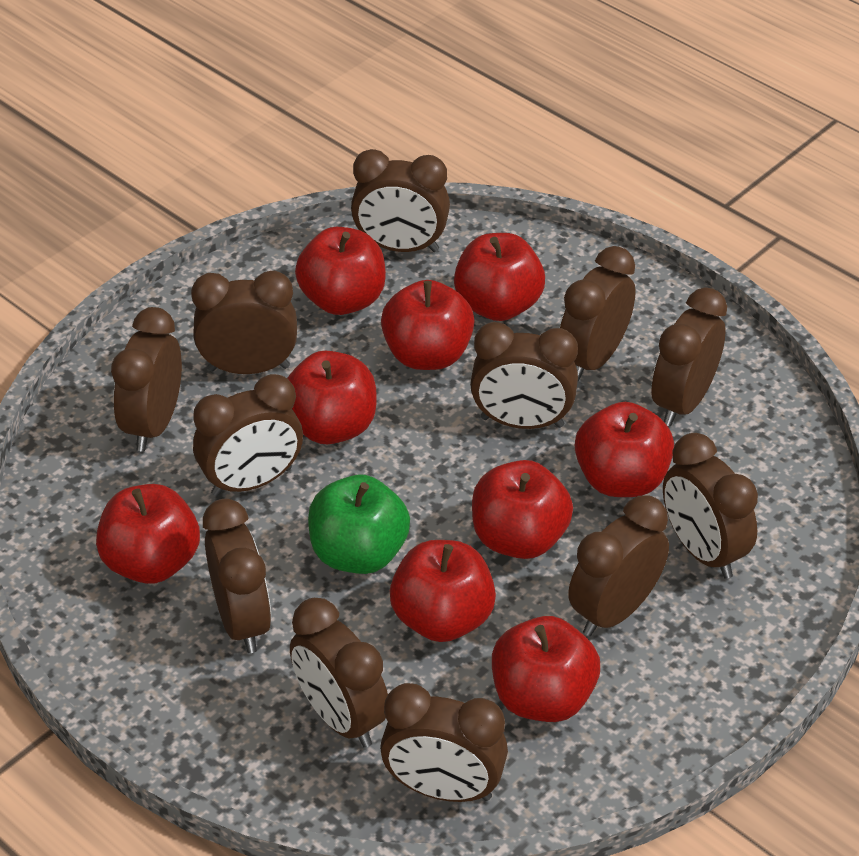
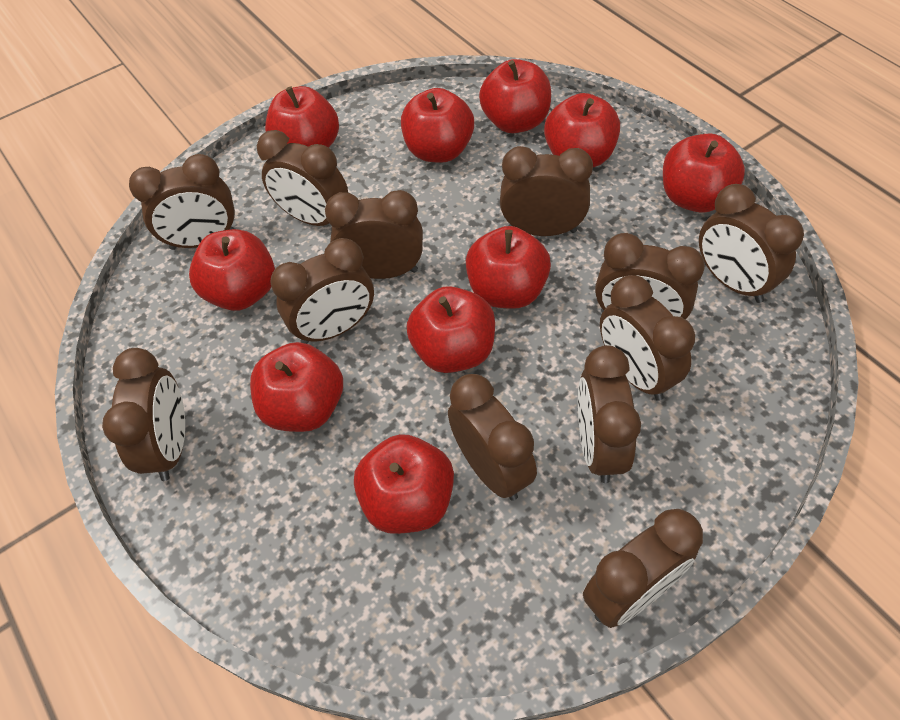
green apple: 1 -> 0
red apple: 9 -> 10

